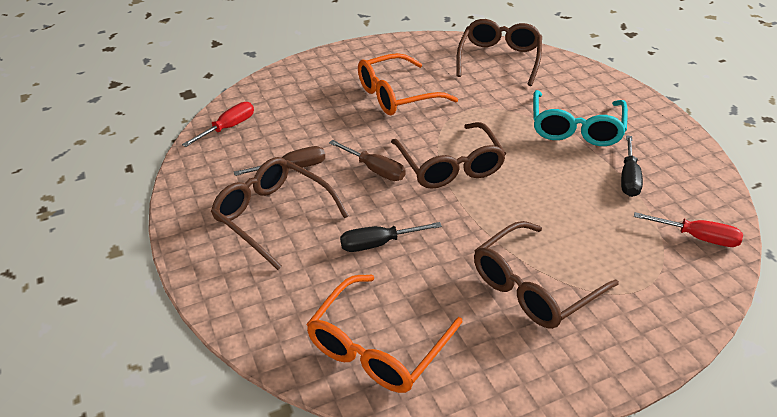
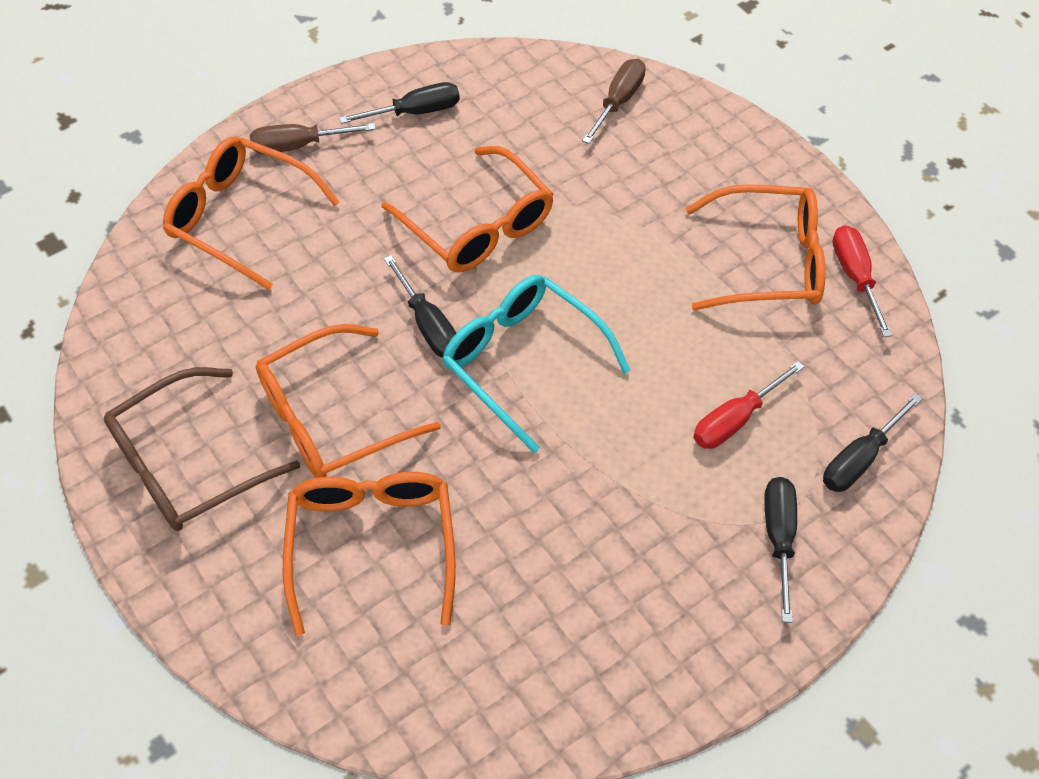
black screwdriver: 2 -> 4
brown glasses: 4 -> 1
orange glasses: 2 -> 5

